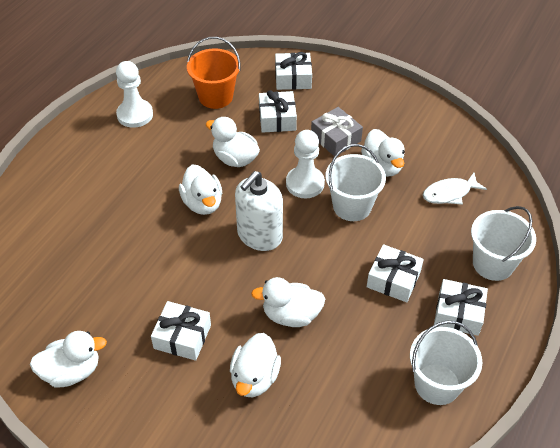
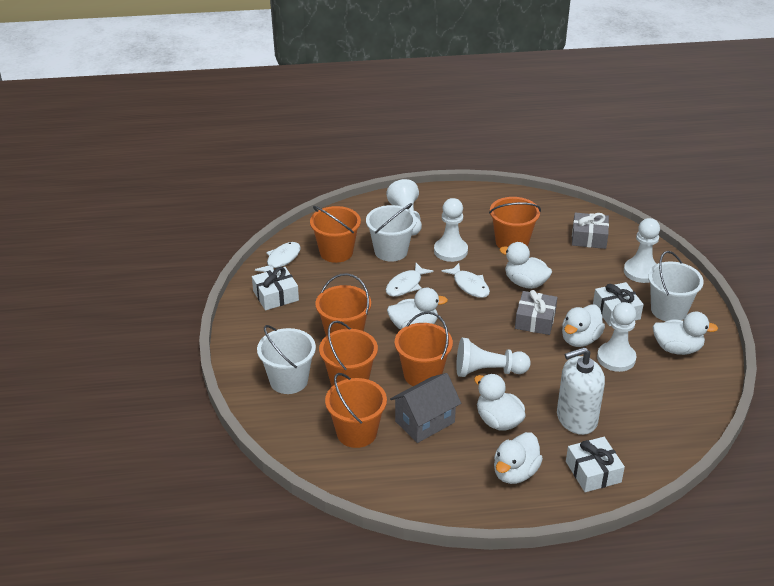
grey gift: 1 -> 2
grey house: 0 -> 1
orange bucket: 1 -> 6
white fish: 1 -> 3
white gift: 5 -> 3
white pawn: 2 -> 5

